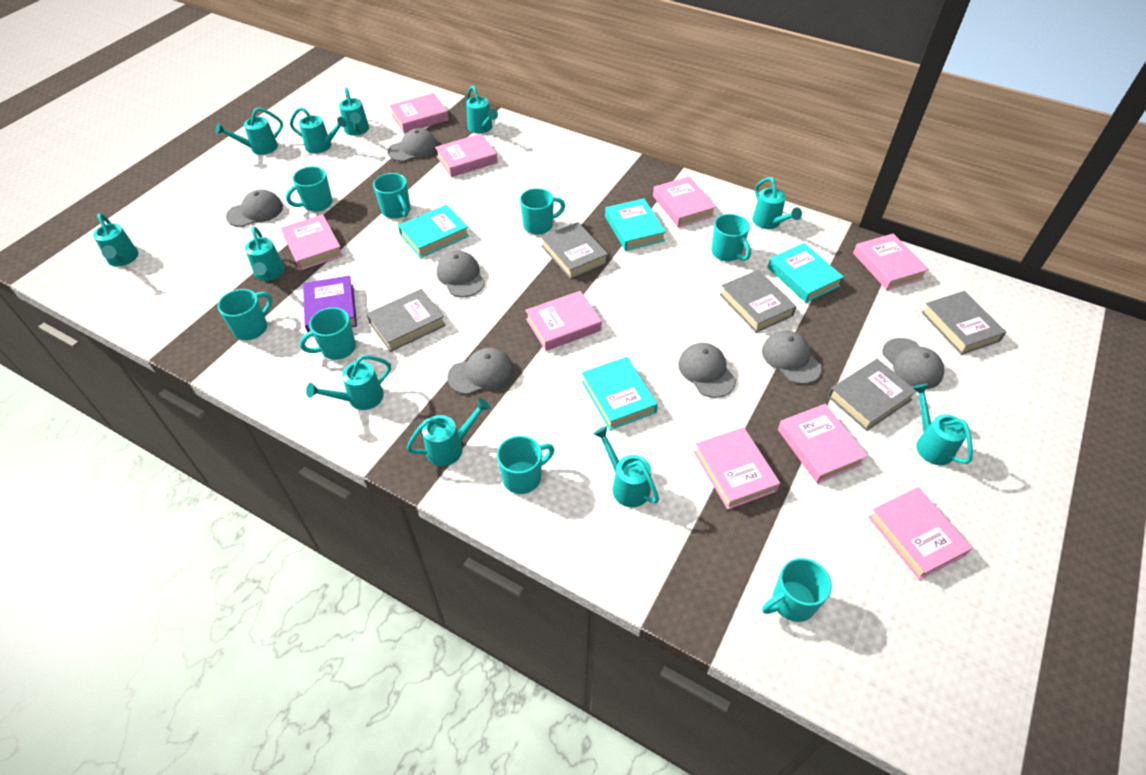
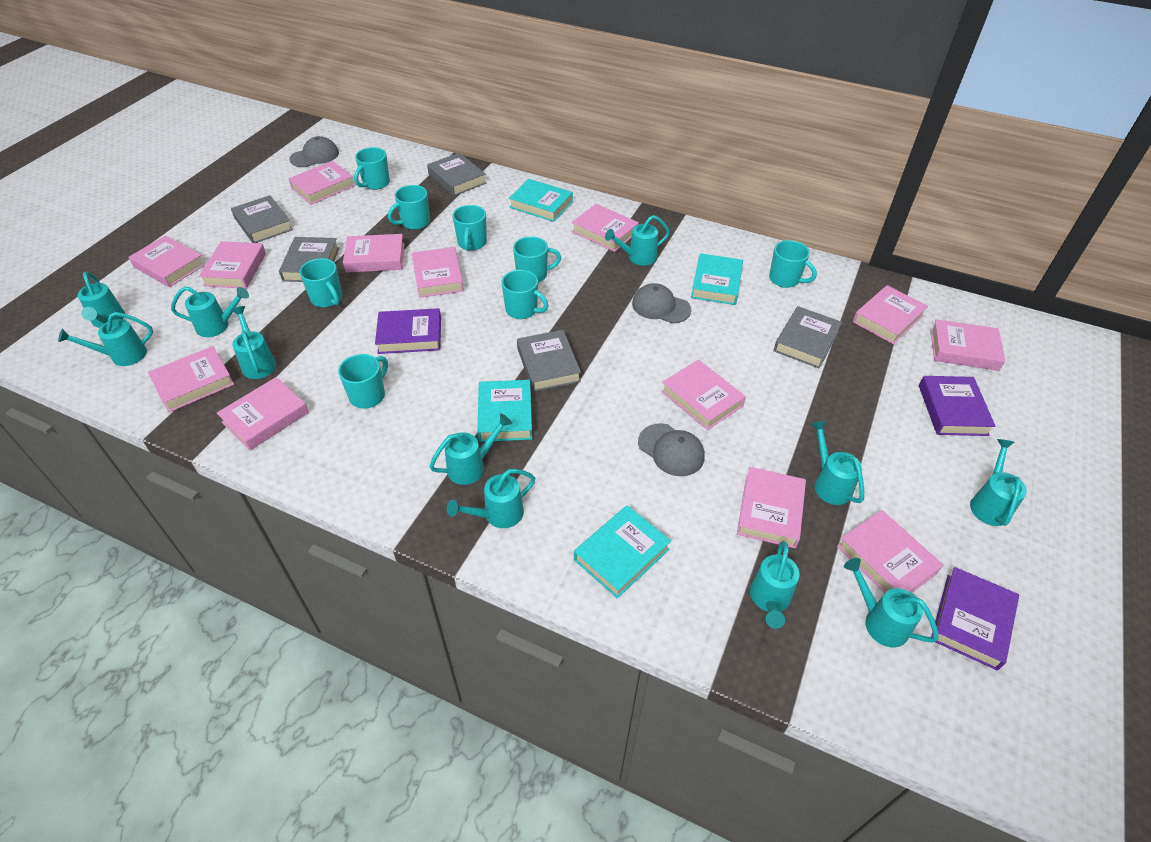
grey cap: 7 -> 3
pink book: 9 -> 13
purple book: 1 -> 3

